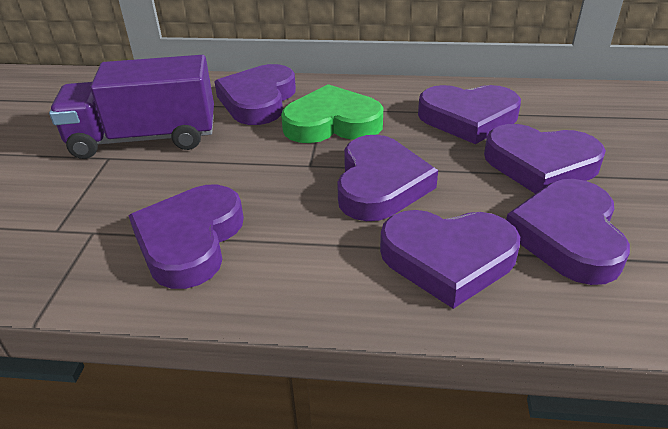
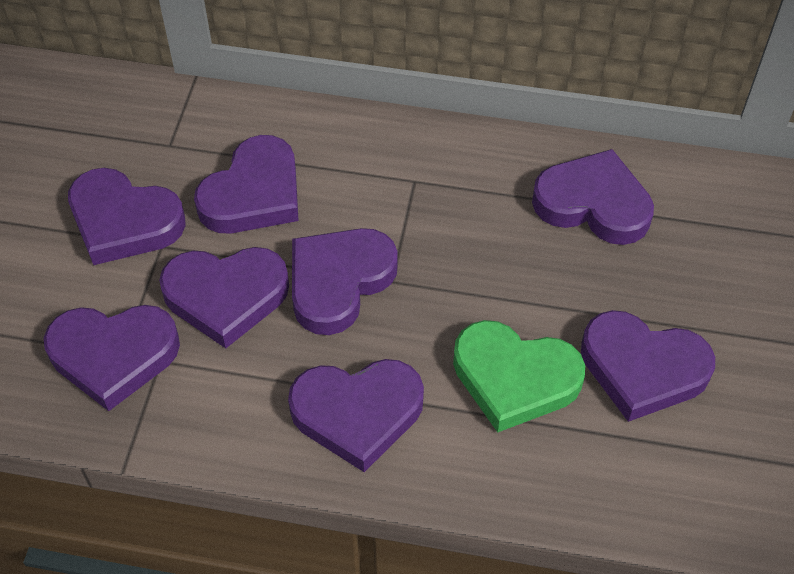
purple heart: 7 -> 8
purple truck: 1 -> 0

